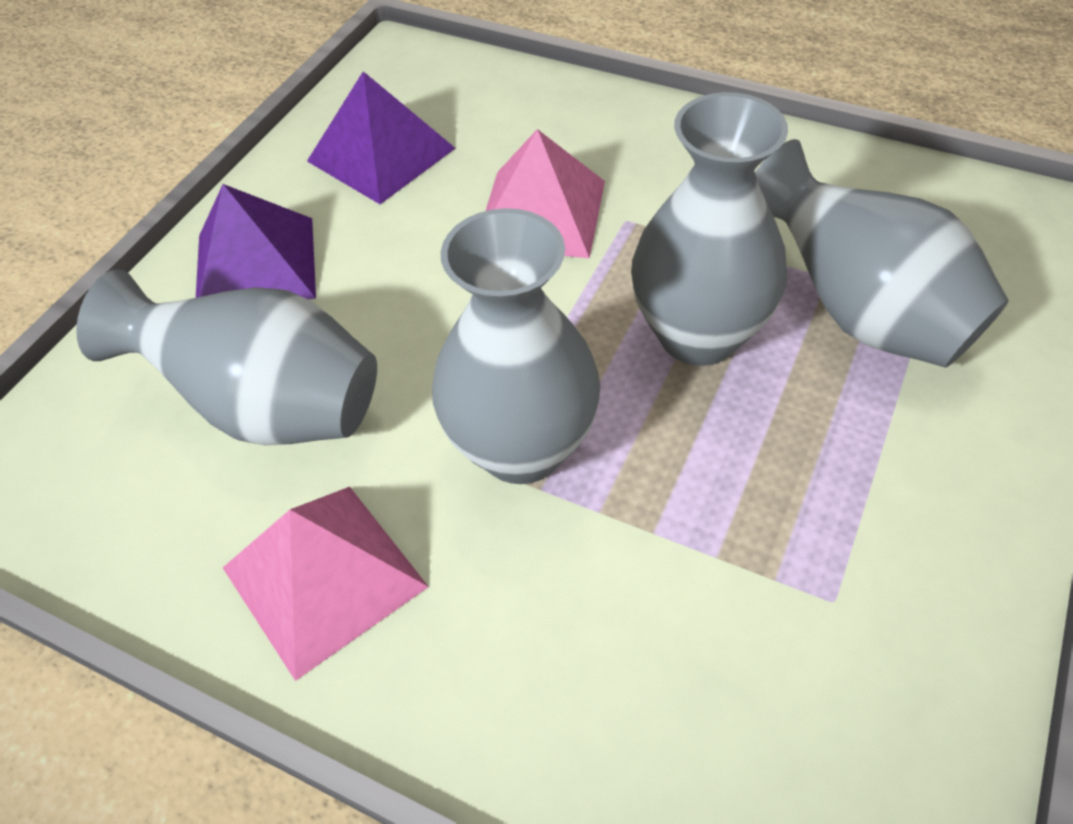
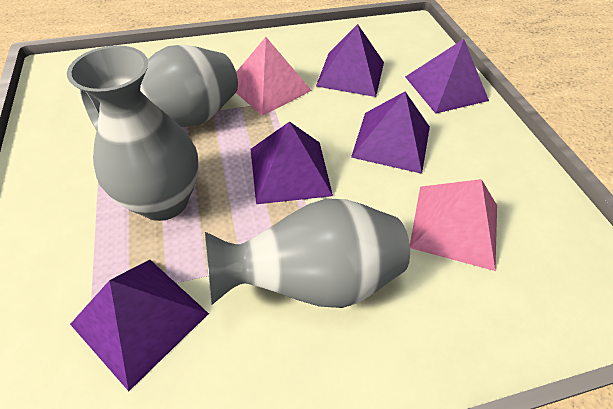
grey vase: 4 -> 3
purple pyramid: 2 -> 5

